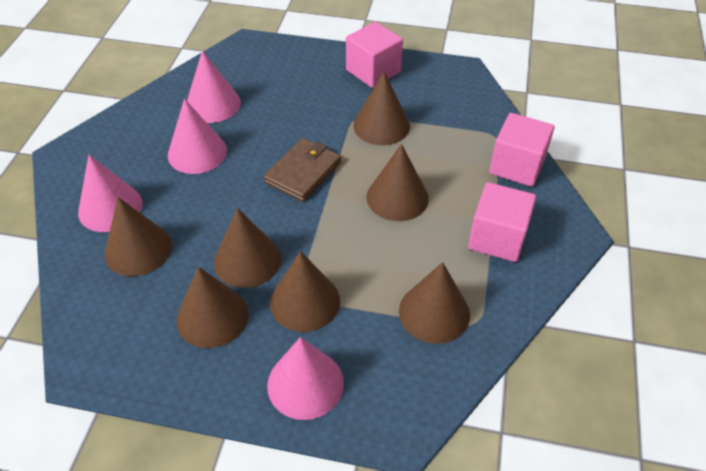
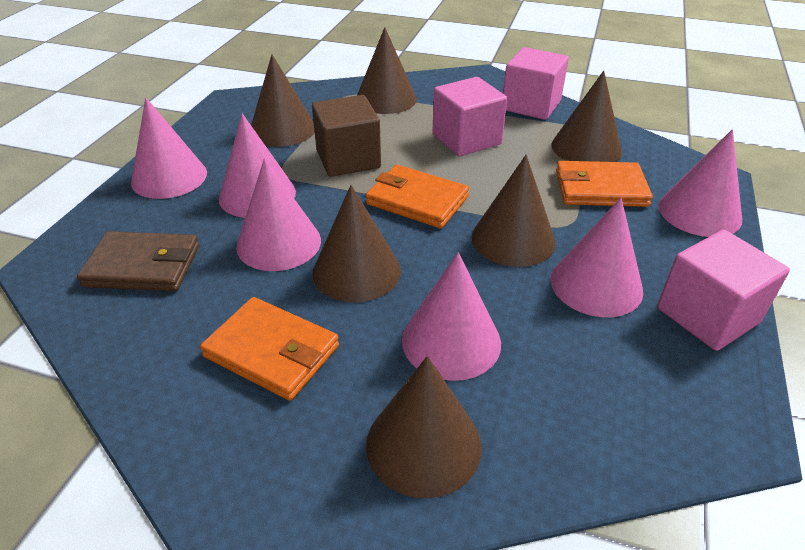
brown cone: 7 -> 6
brown cube: 0 -> 1
orange wallet: 0 -> 3
pink cone: 4 -> 6

